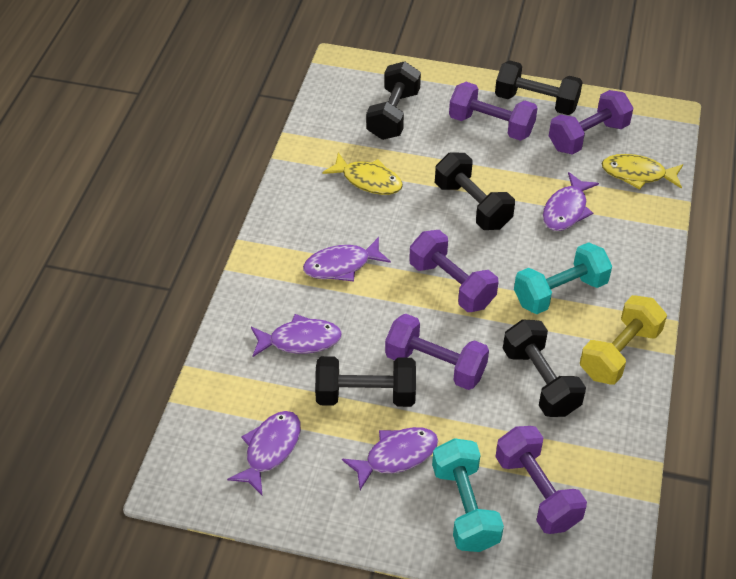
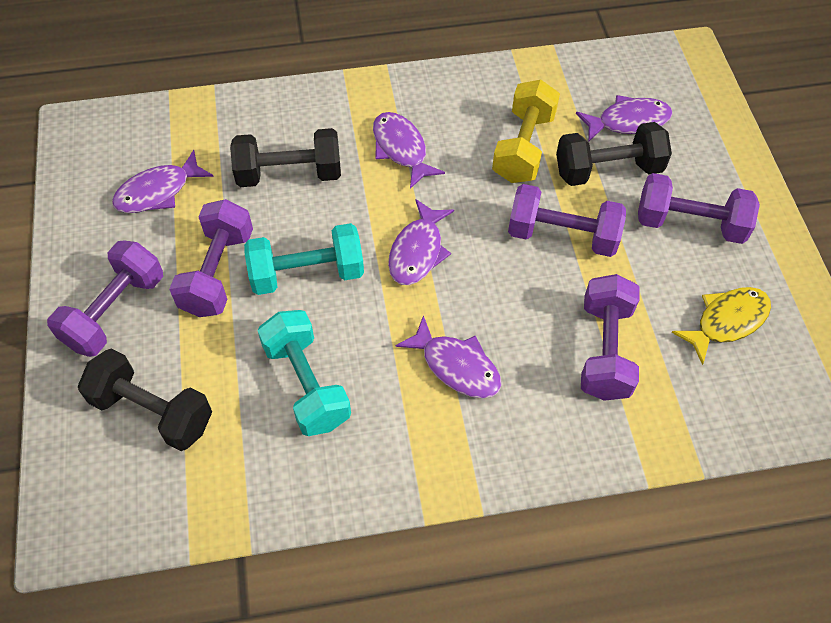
black dumbbell: 5 -> 3
yellow fish: 2 -> 1

